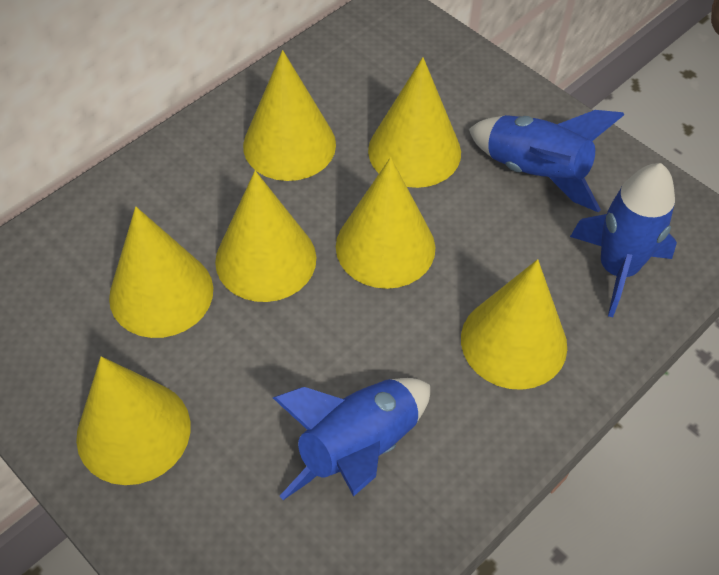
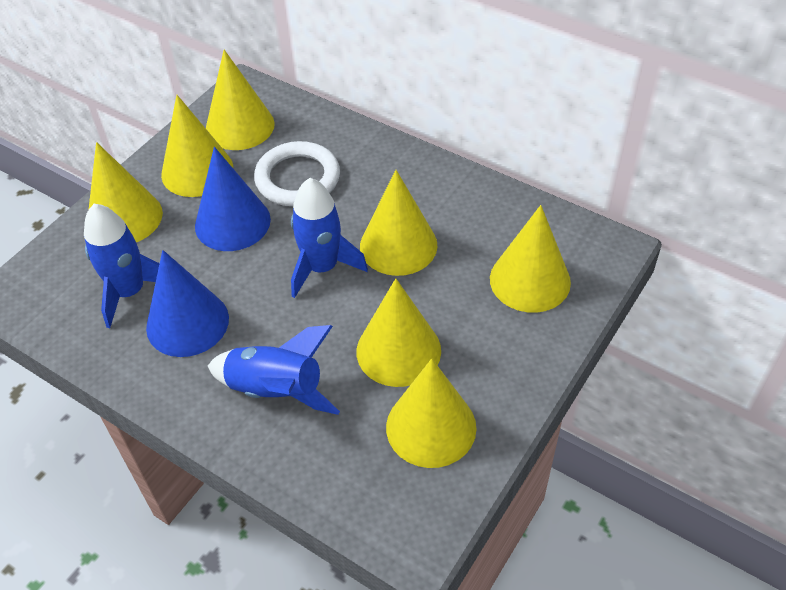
blue cone: 0 -> 2
white ring: 0 -> 1

